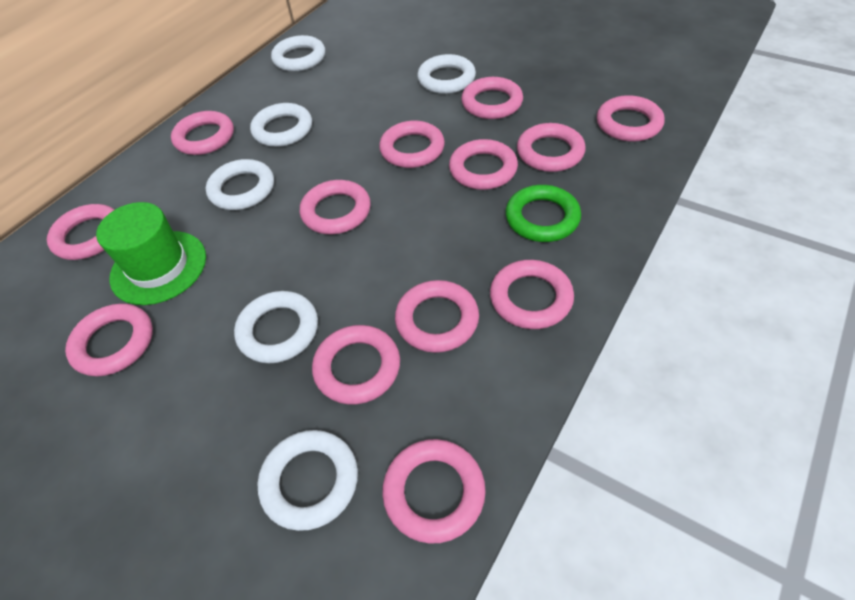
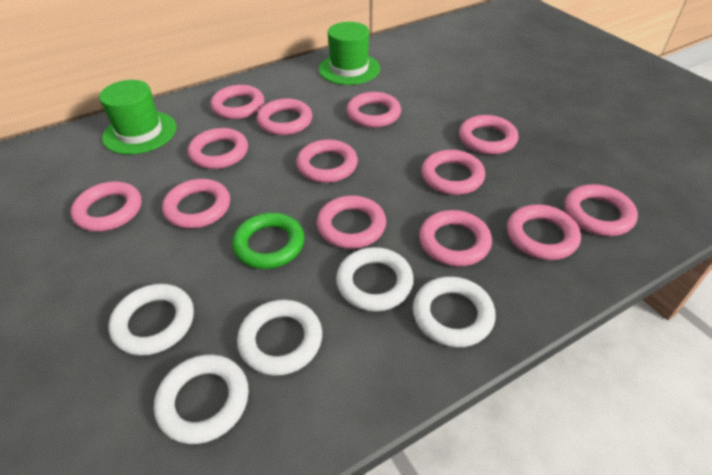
green hat: 1 -> 2
white ring: 6 -> 5

